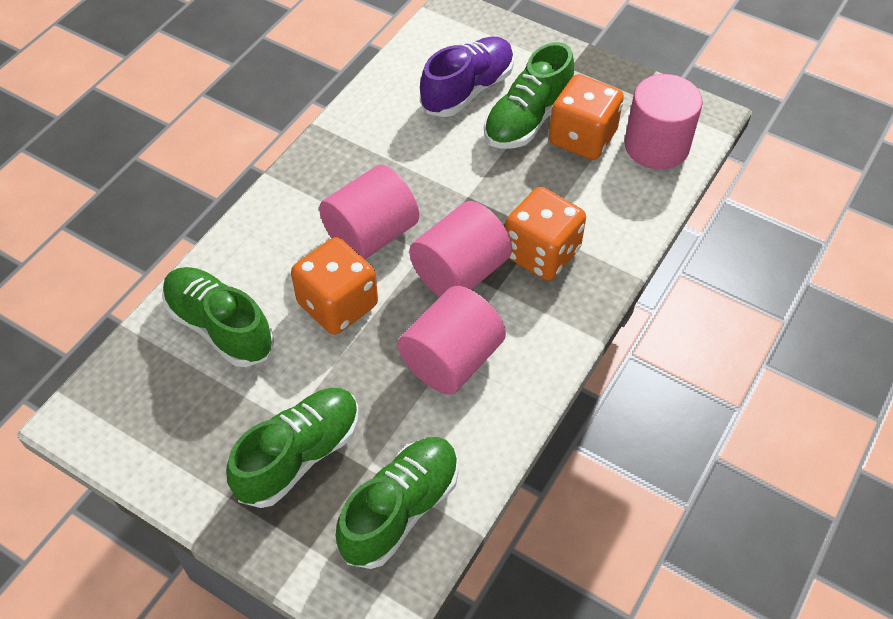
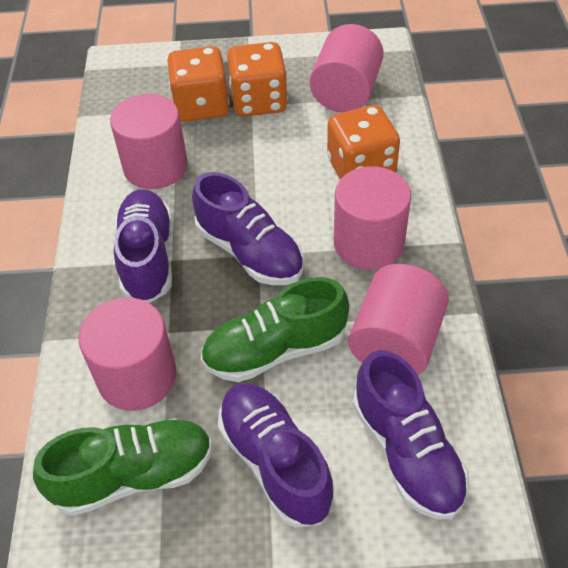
green shoe: 4 -> 2
pink cylinder: 4 -> 5
purple shoe: 1 -> 4

